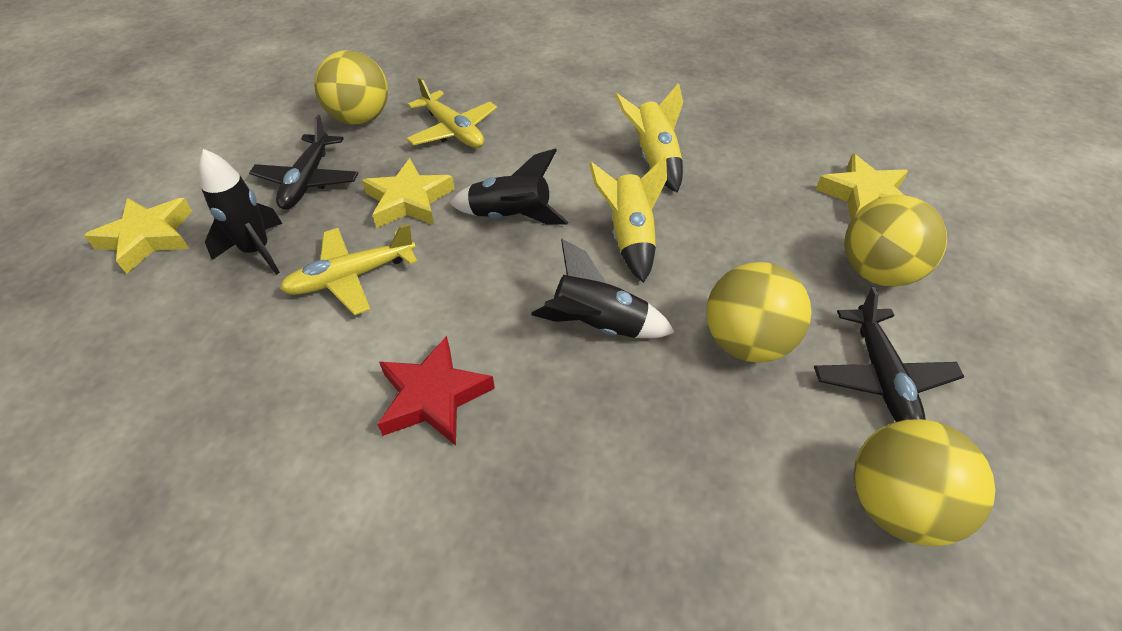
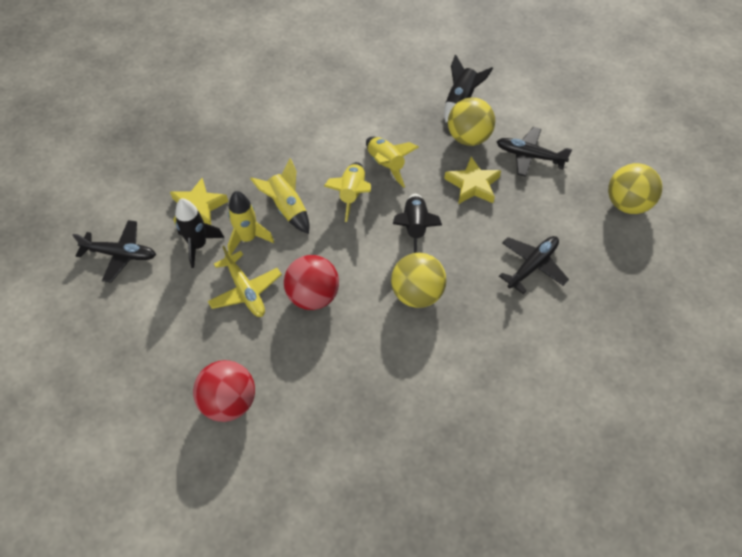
black plane: 2 -> 3
red ball: 0 -> 2
red star: 1 -> 0
yellow ball: 4 -> 3
yellow plane: 2 -> 1
yellow rocket: 2 -> 4
yellow star: 3 -> 2

